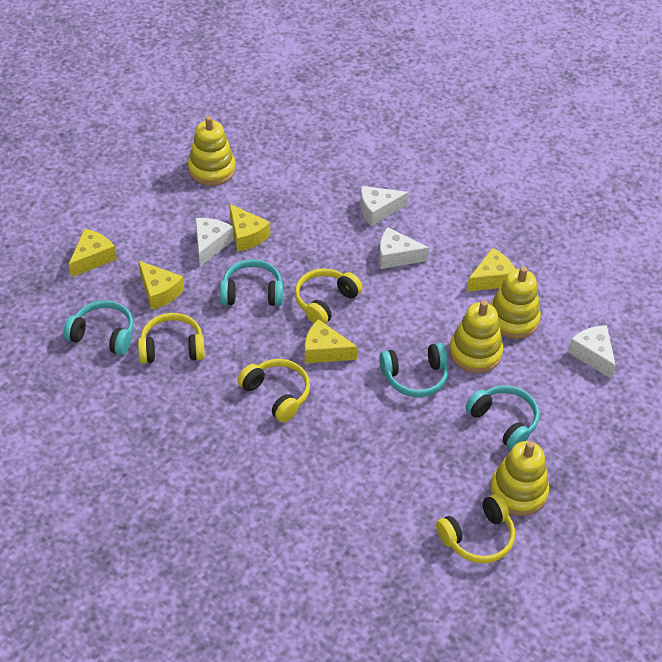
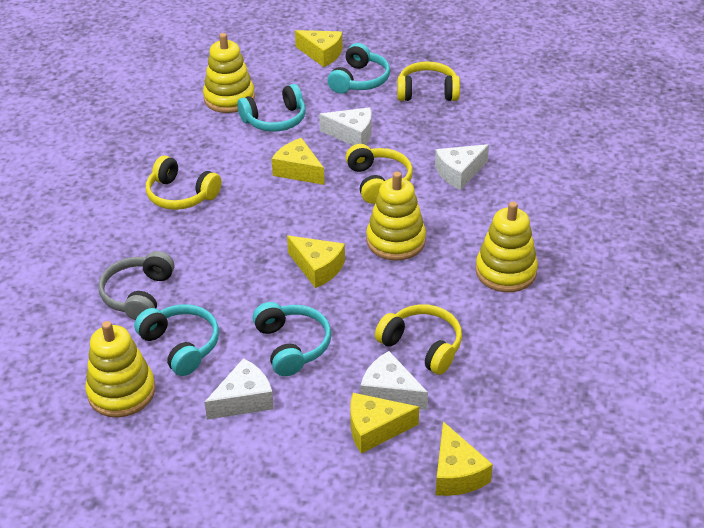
grey headphones: 0 -> 1

